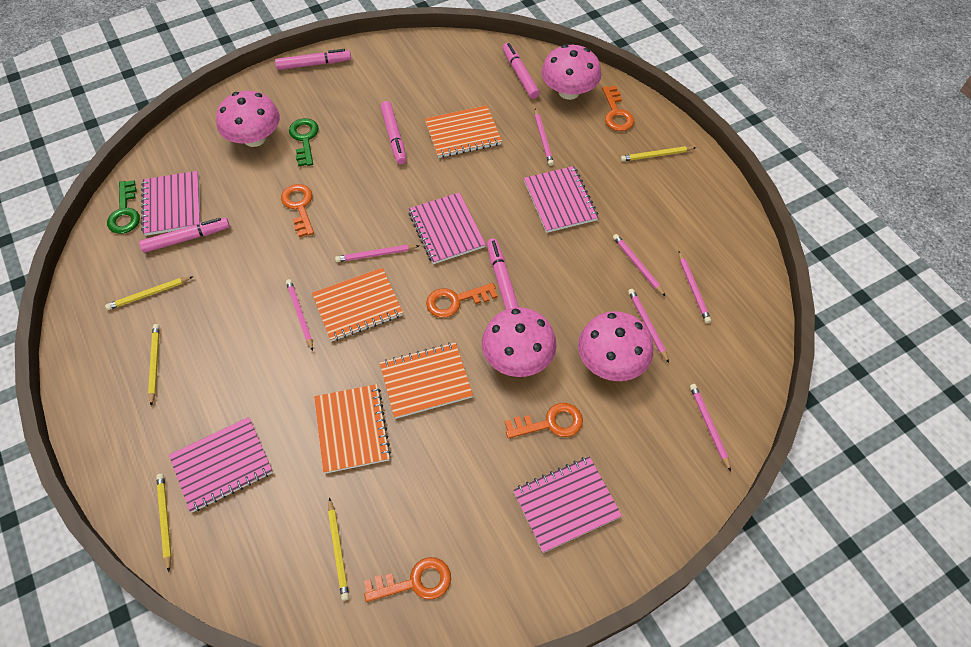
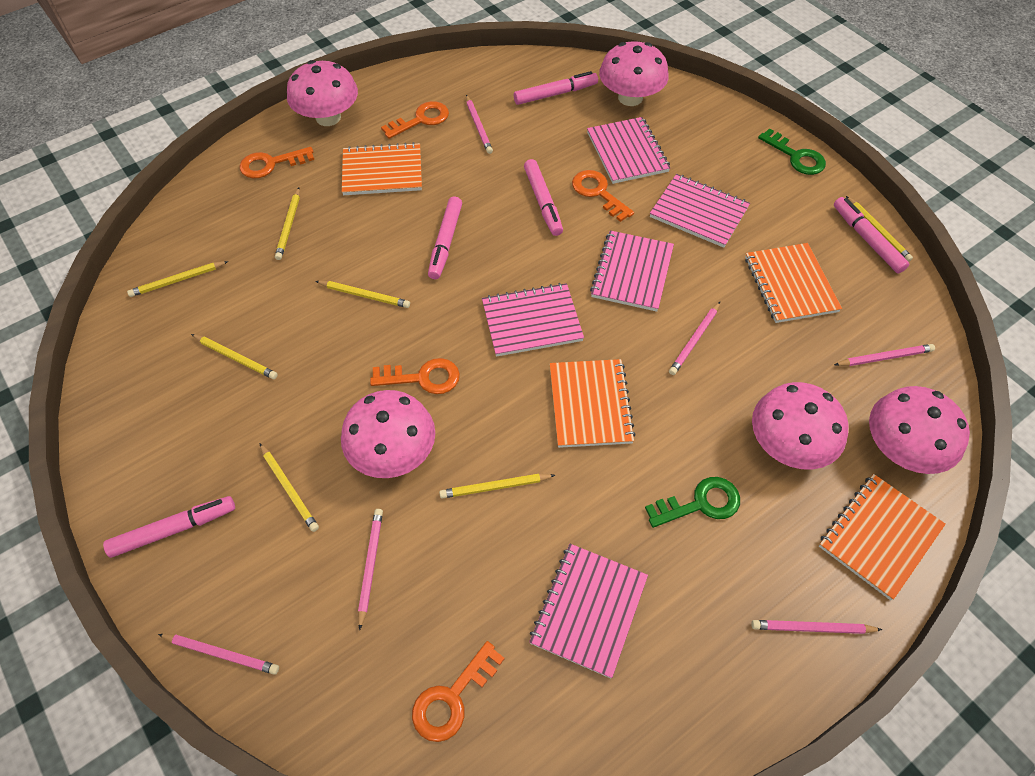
pink mushroom: 4 -> 5
pink pencil: 7 -> 6
yellow pencil: 5 -> 7

